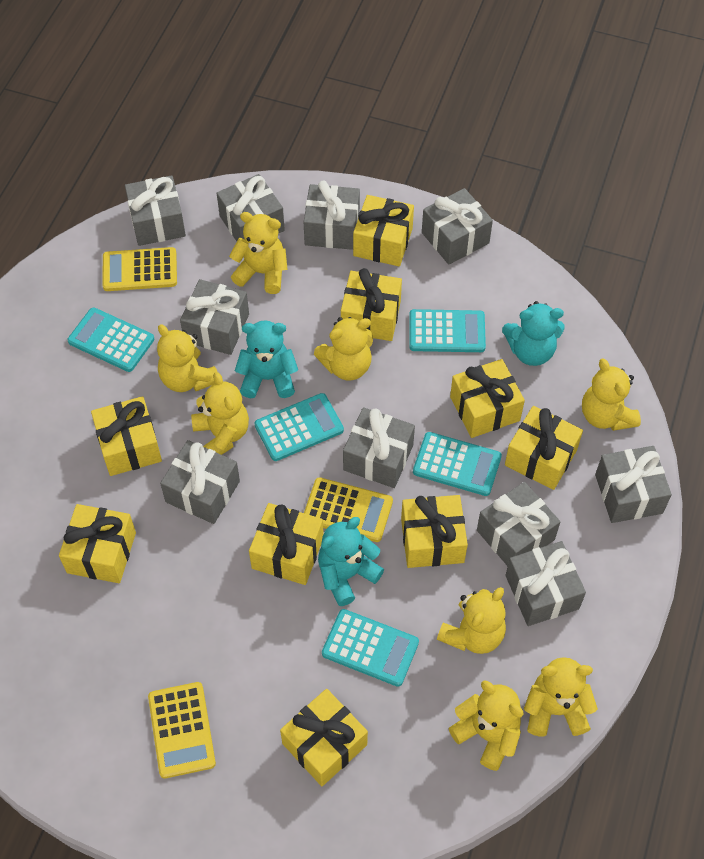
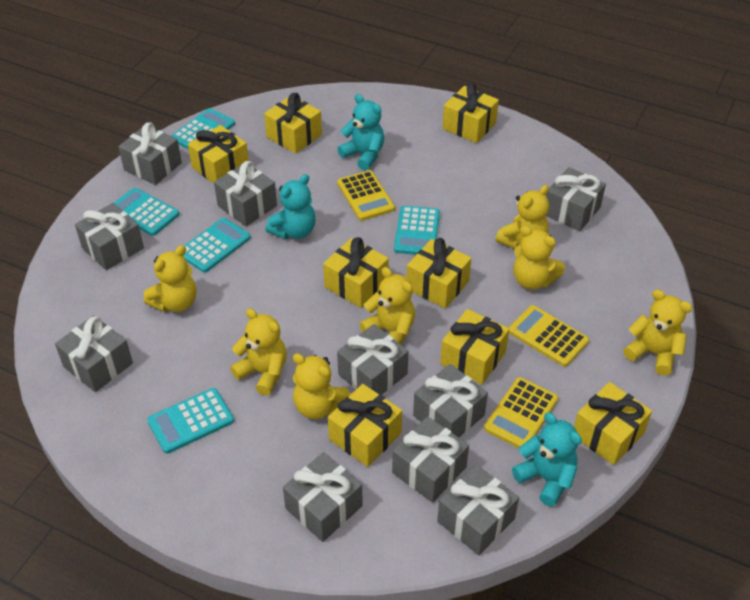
yellow gift: 9 -> 8
yellow teddy bear: 8 -> 7

